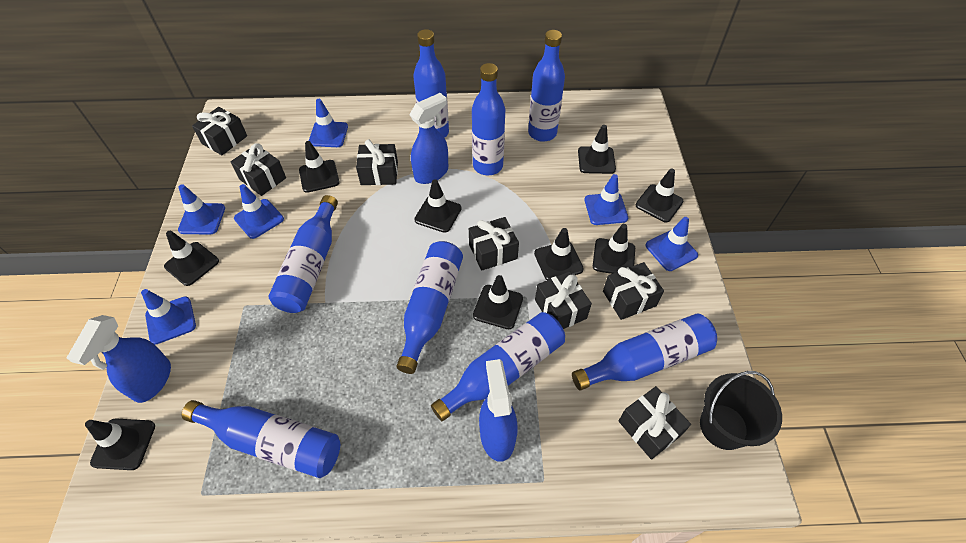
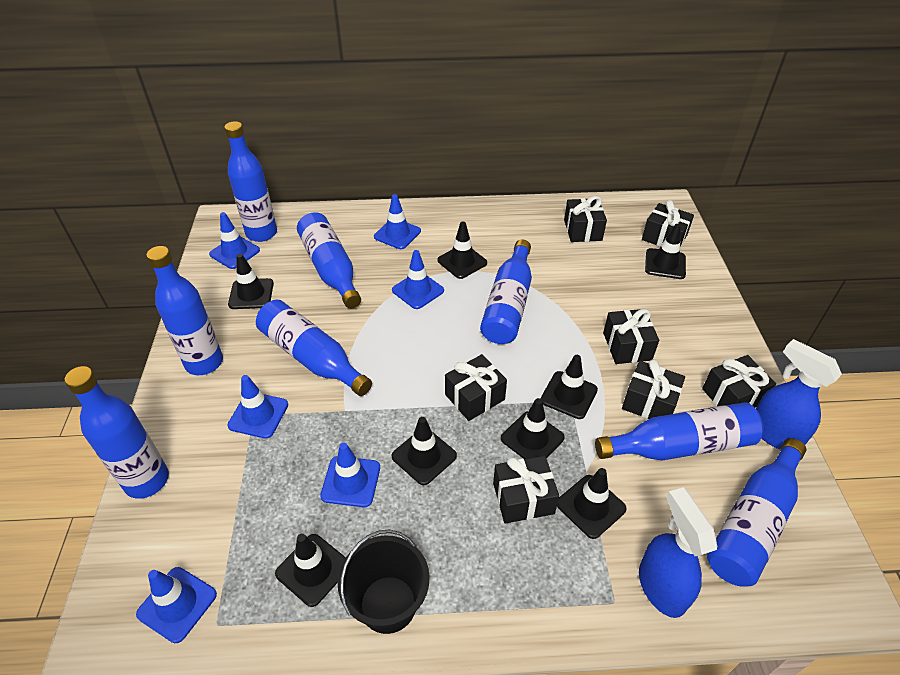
black traffic cone: 9 -> 8
blue spray bottle: 3 -> 2

